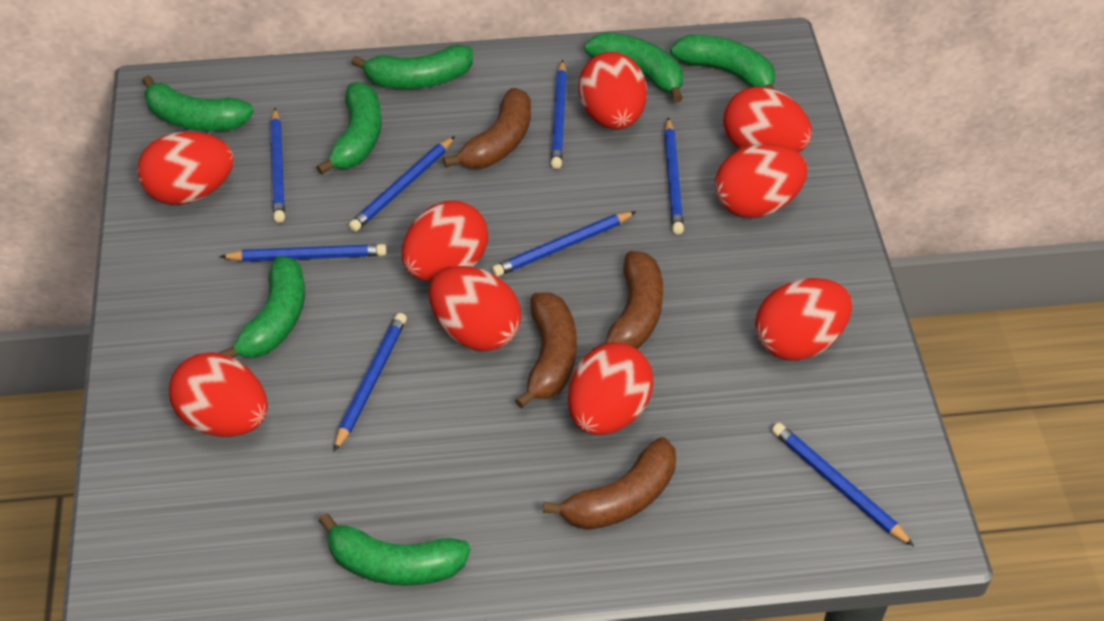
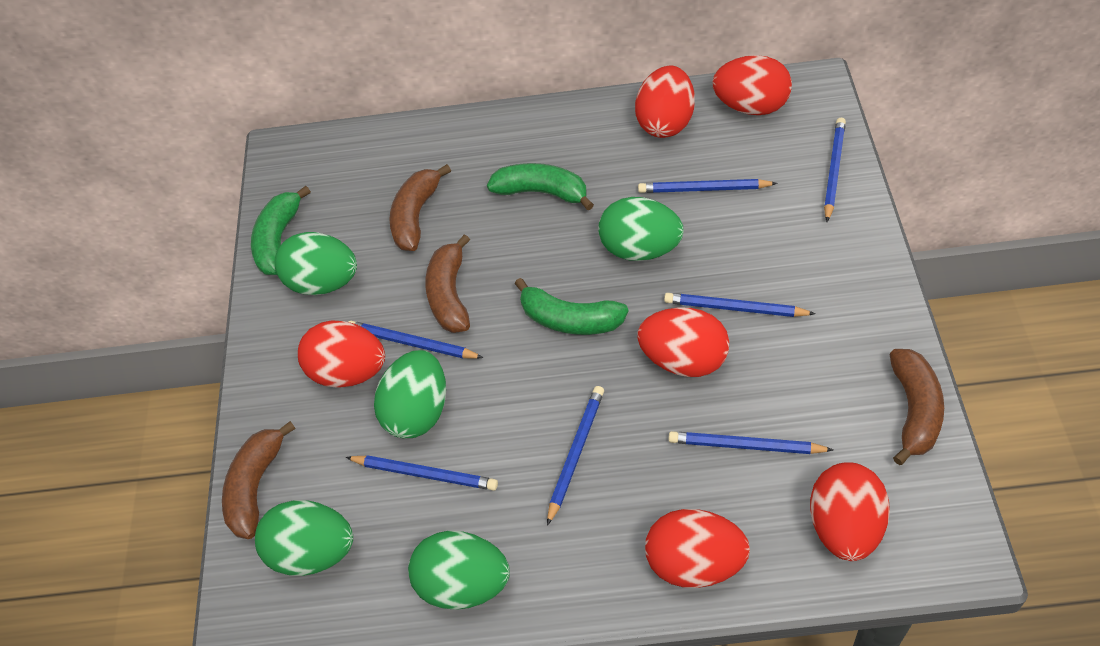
blue pencil: 8 -> 7
green banana: 7 -> 3
green egg: 0 -> 5
red egg: 9 -> 6

